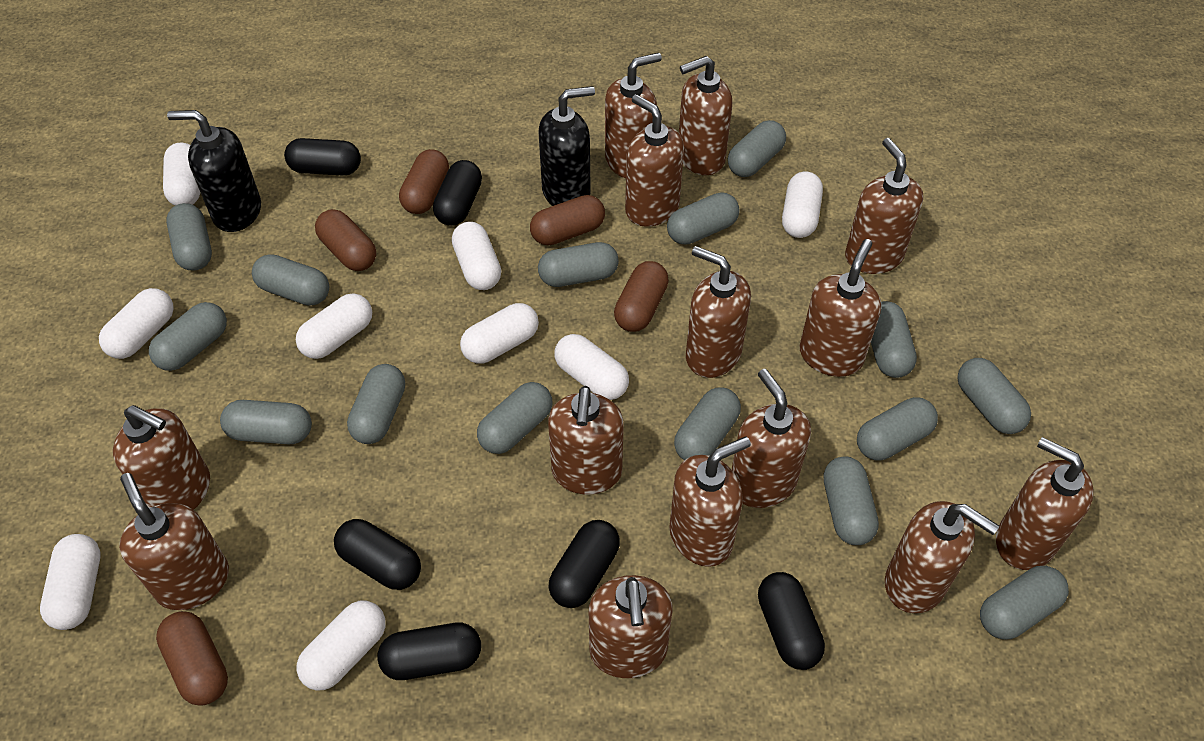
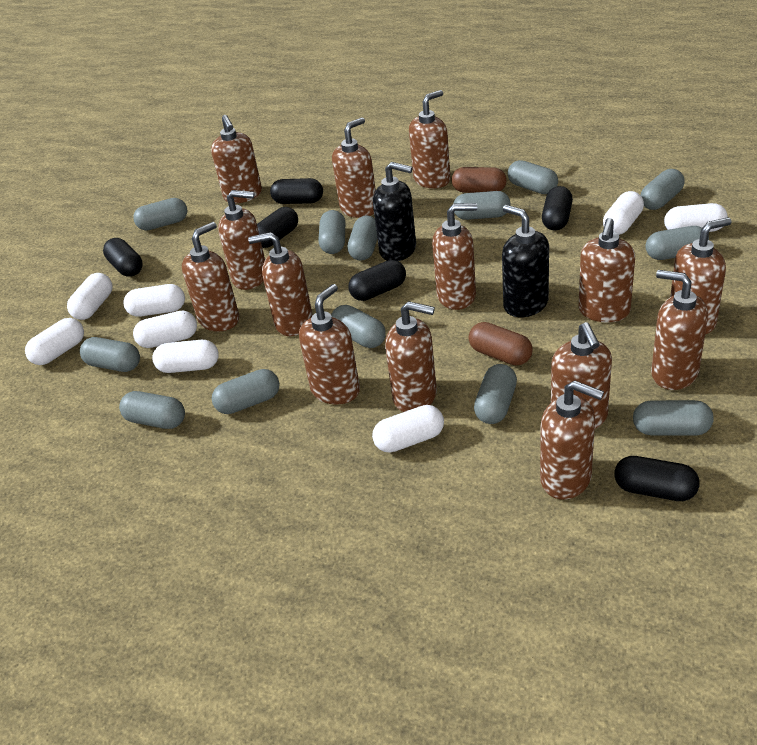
brown capsule: 5 -> 2
grey capsule: 15 -> 13
white capsule: 9 -> 8

